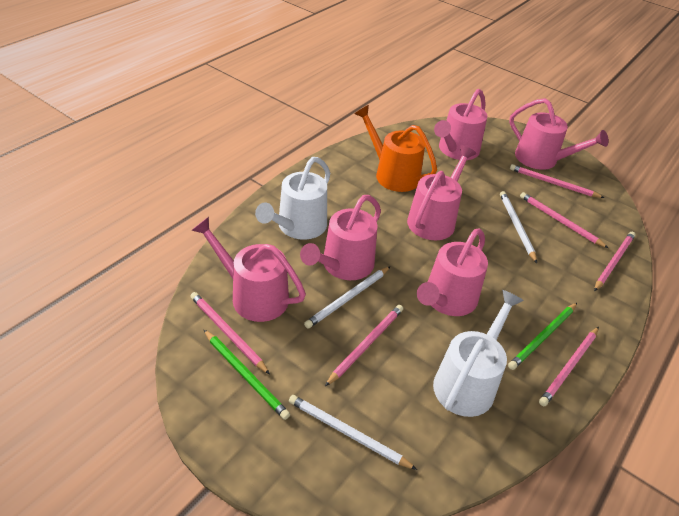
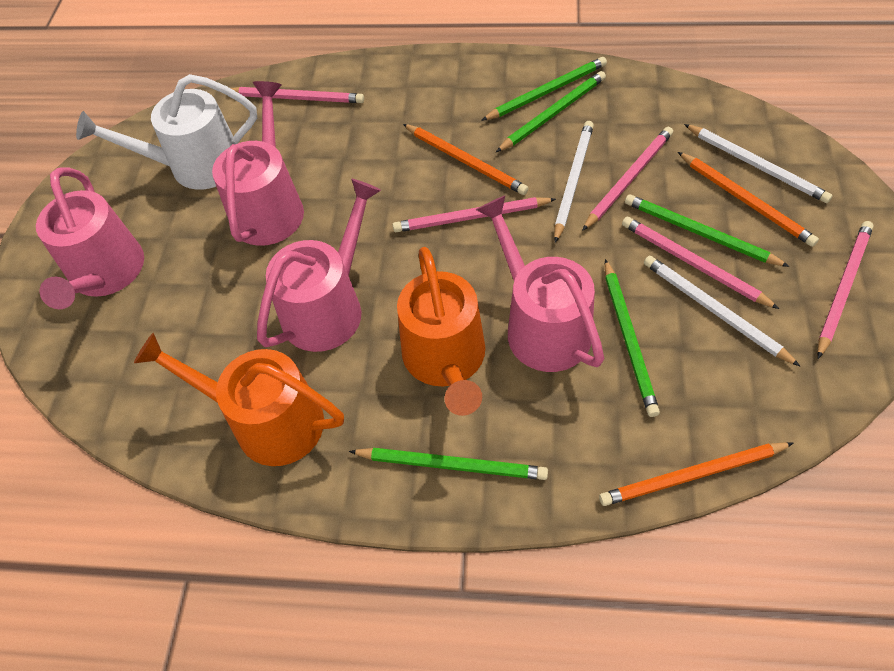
green pencil: 2 -> 5
orange pencil: 0 -> 3
orange watering can: 1 -> 2
pink pencil: 6 -> 5
pink watering can: 6 -> 4
white watering can: 2 -> 1

